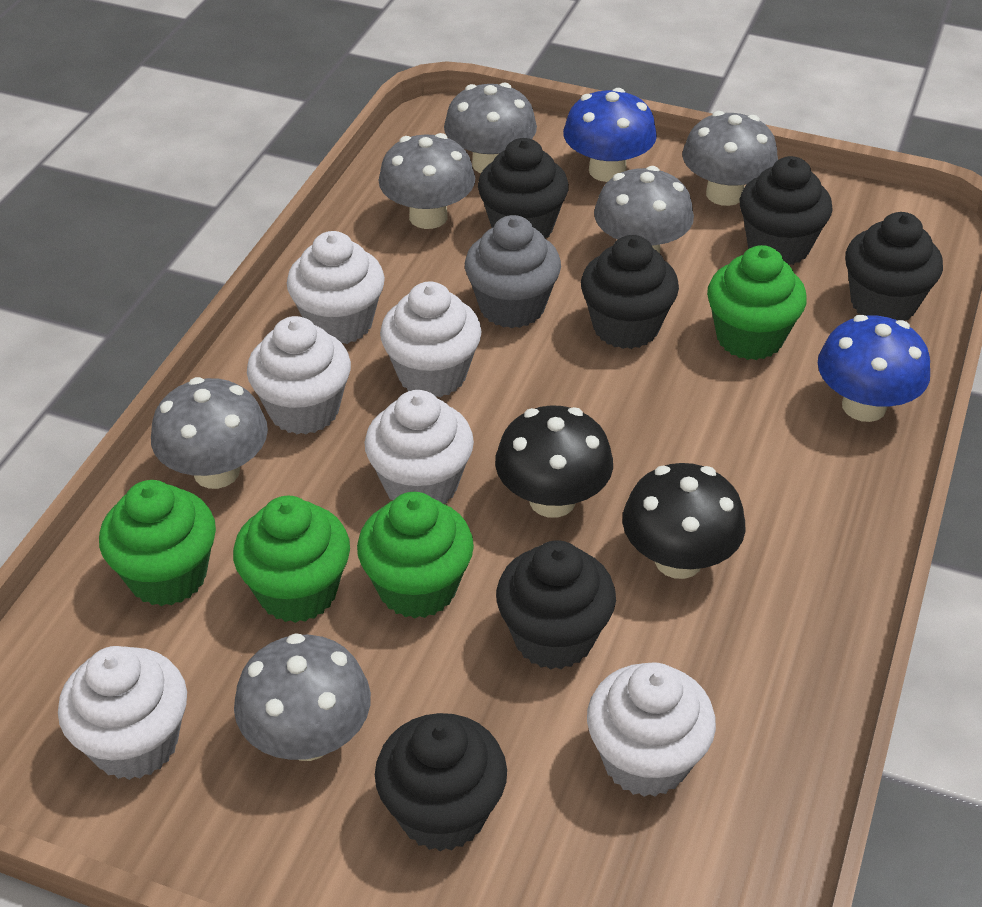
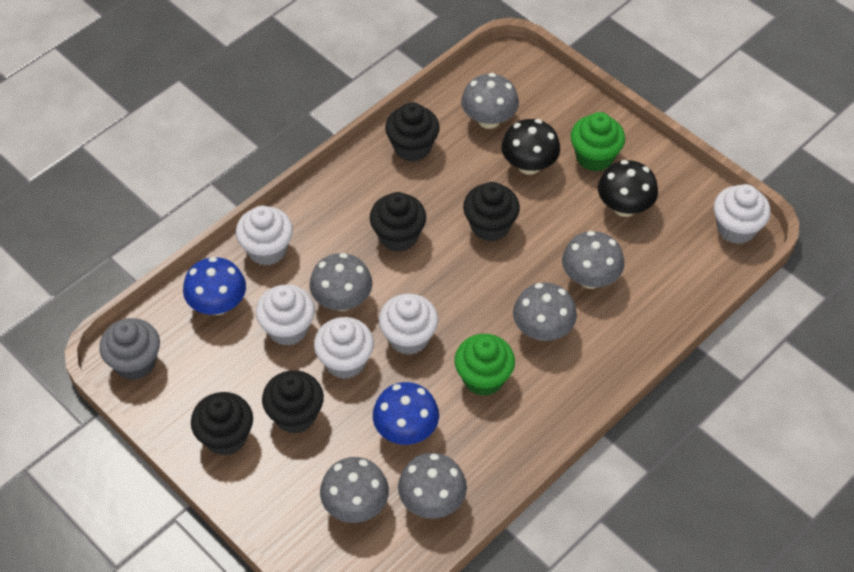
black cupcake: 6 -> 5
green cupcake: 4 -> 2
white cupcake: 6 -> 5

